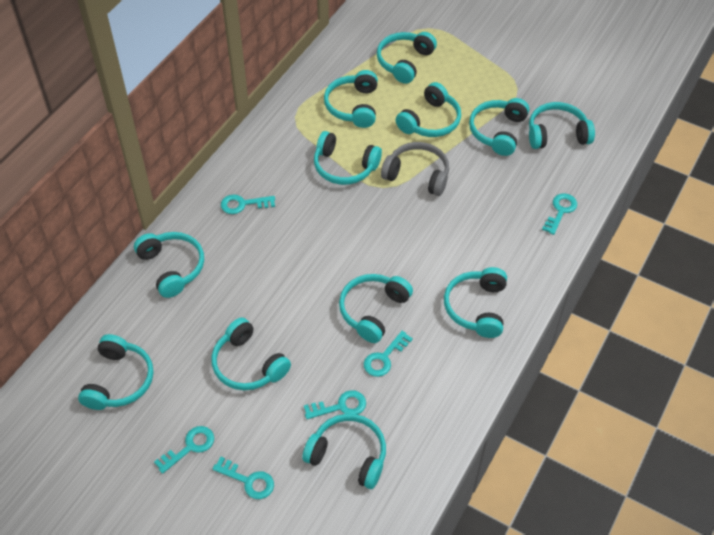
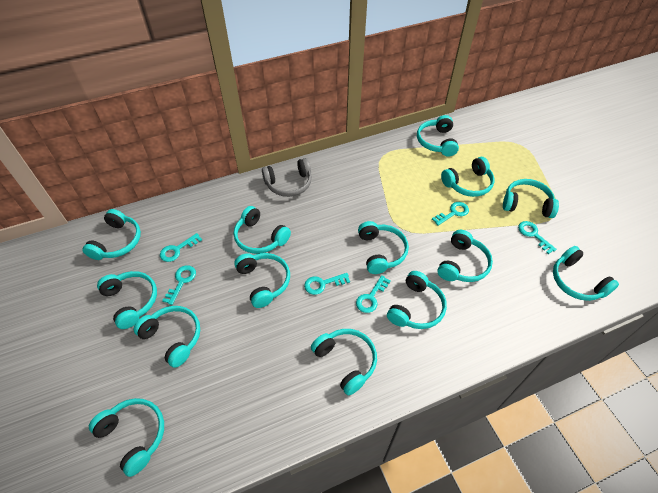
turquoise headphones: 12 -> 14

